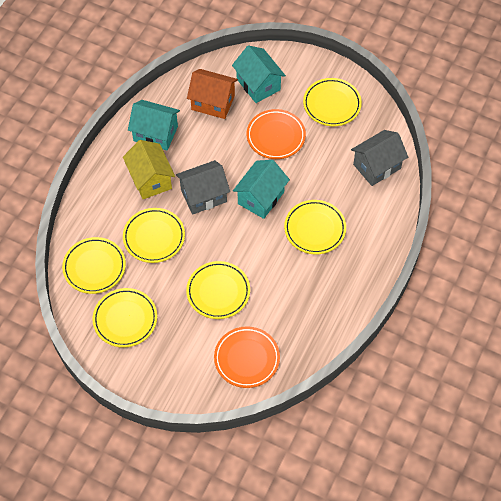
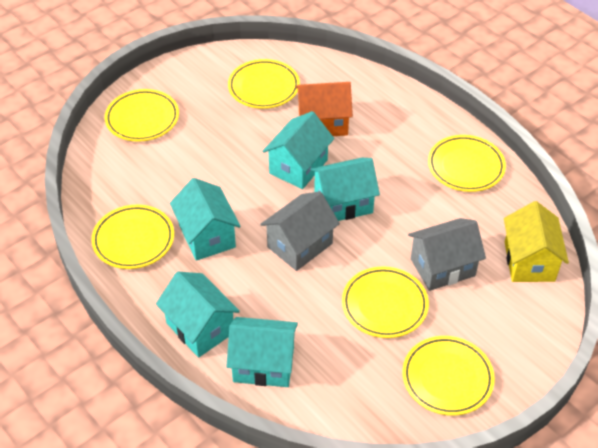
orange plate: 2 -> 0
turquoise house: 3 -> 5

